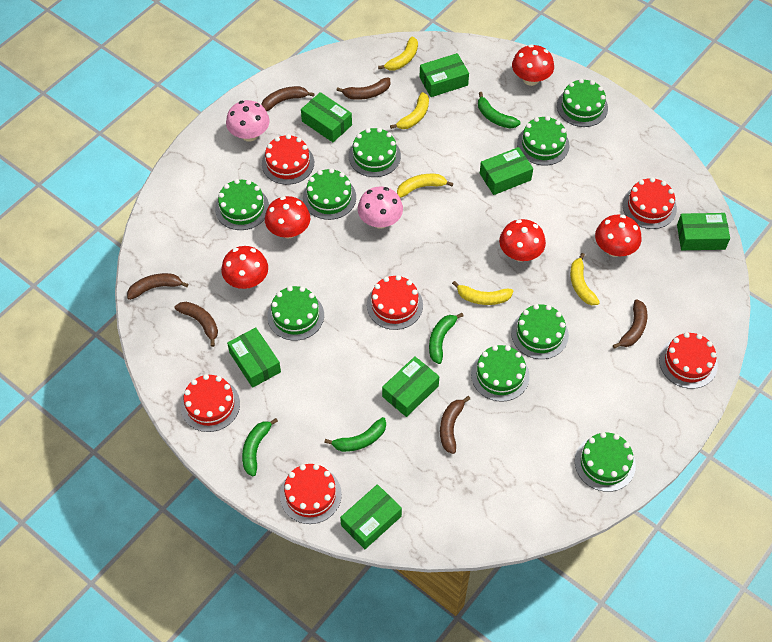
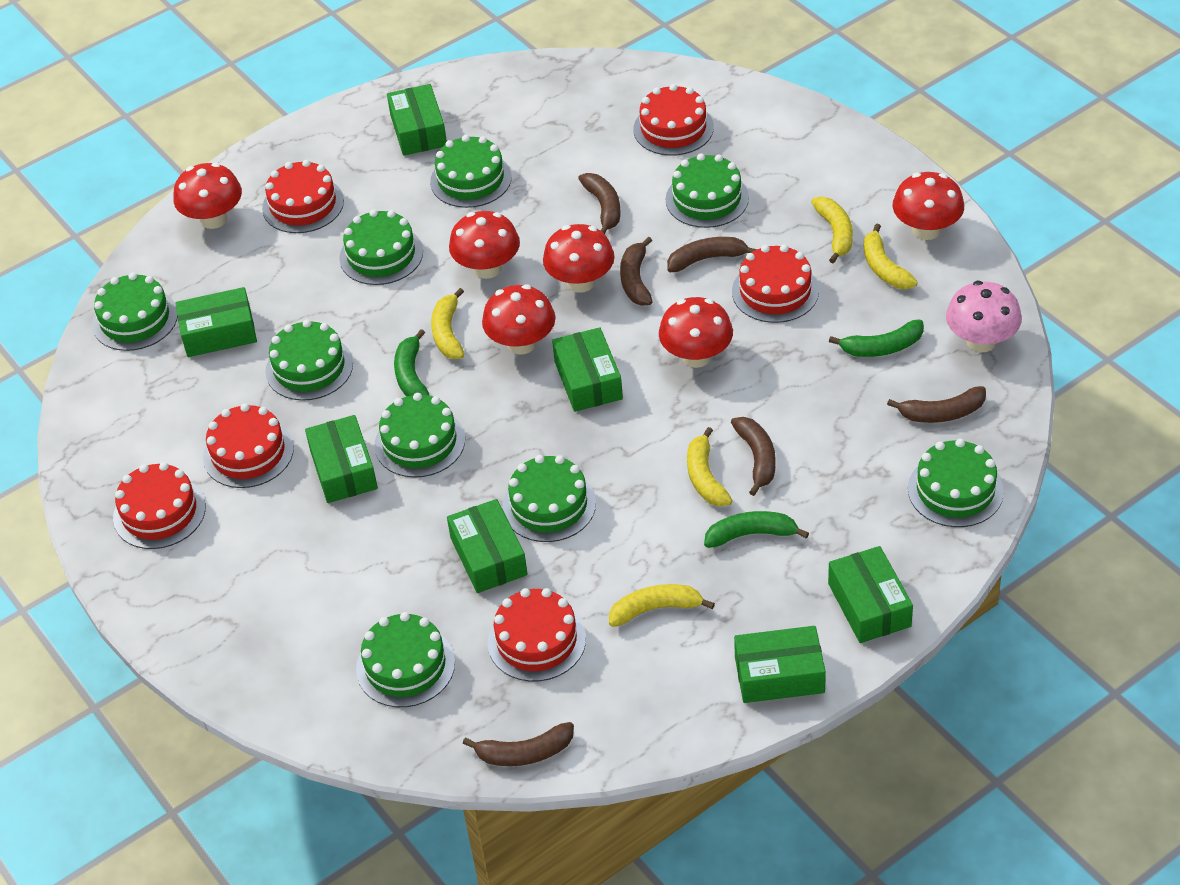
green banana: 4 -> 3
pink mushroom: 2 -> 1
red mushroom: 5 -> 6

